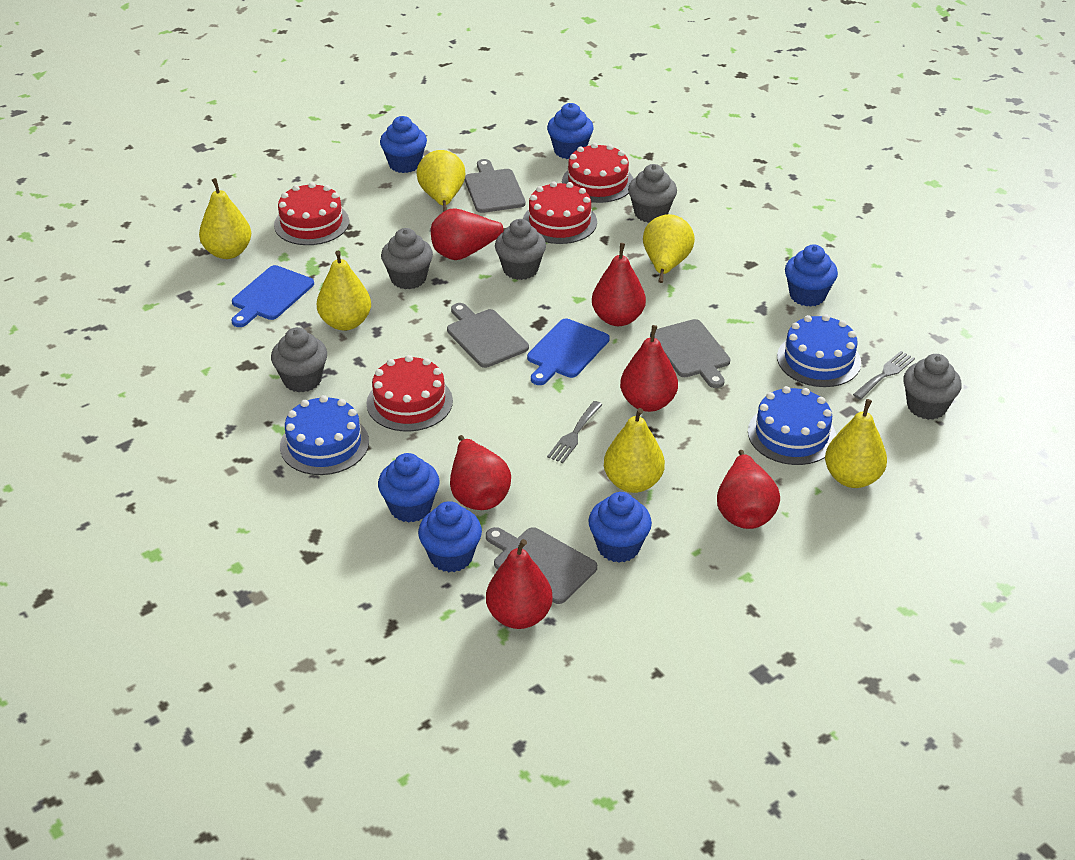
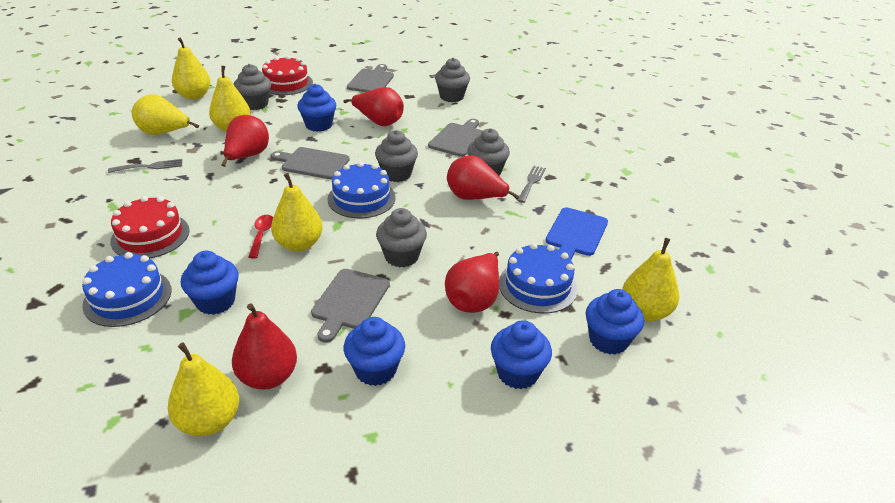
blue cupcake: 6 -> 5
blue cutting board: 2 -> 1
red cake: 4 -> 2
red pear: 6 -> 5
red spoon: 0 -> 1

